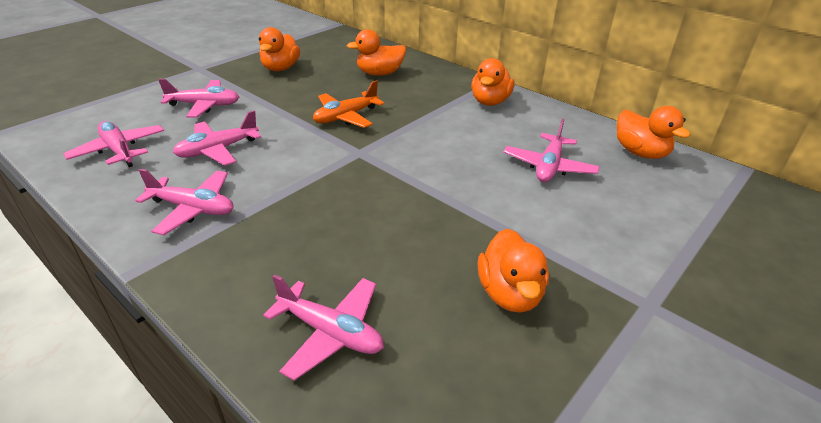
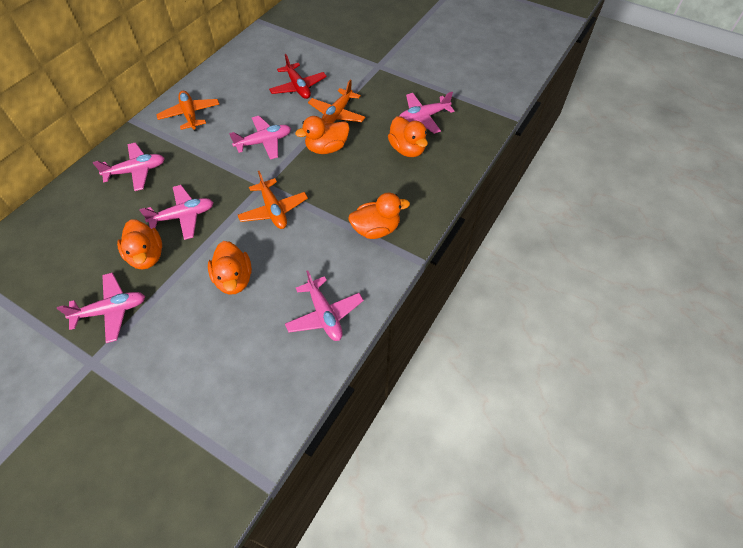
orange plane: 1 -> 3
red plane: 0 -> 1

